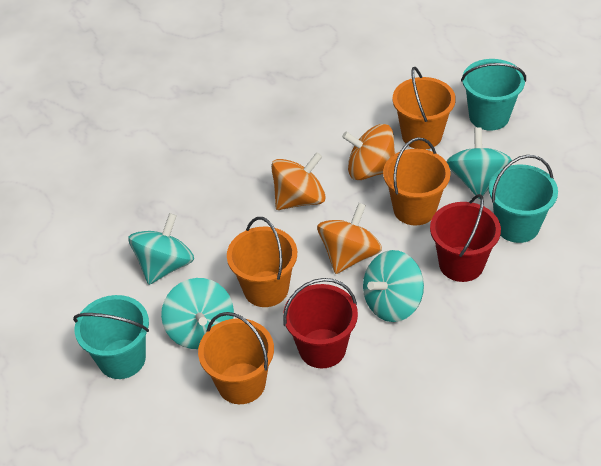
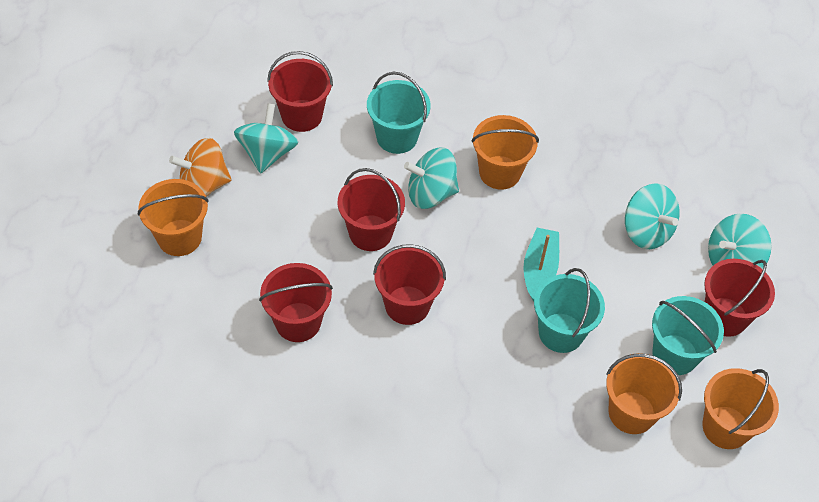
orange spinning top: 3 -> 1
red bucket: 2 -> 5
turquoise boat: 0 -> 1

